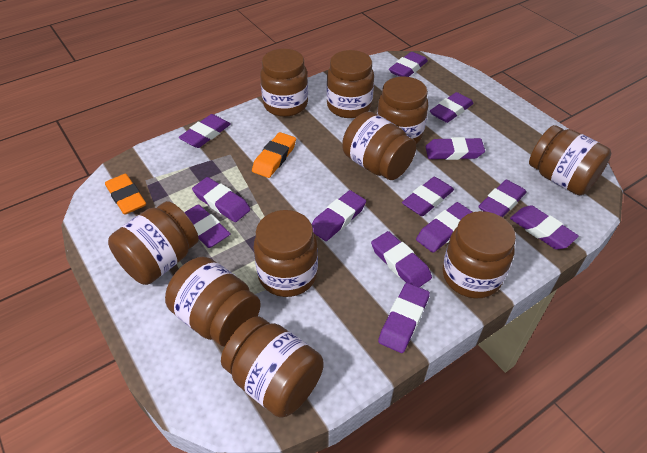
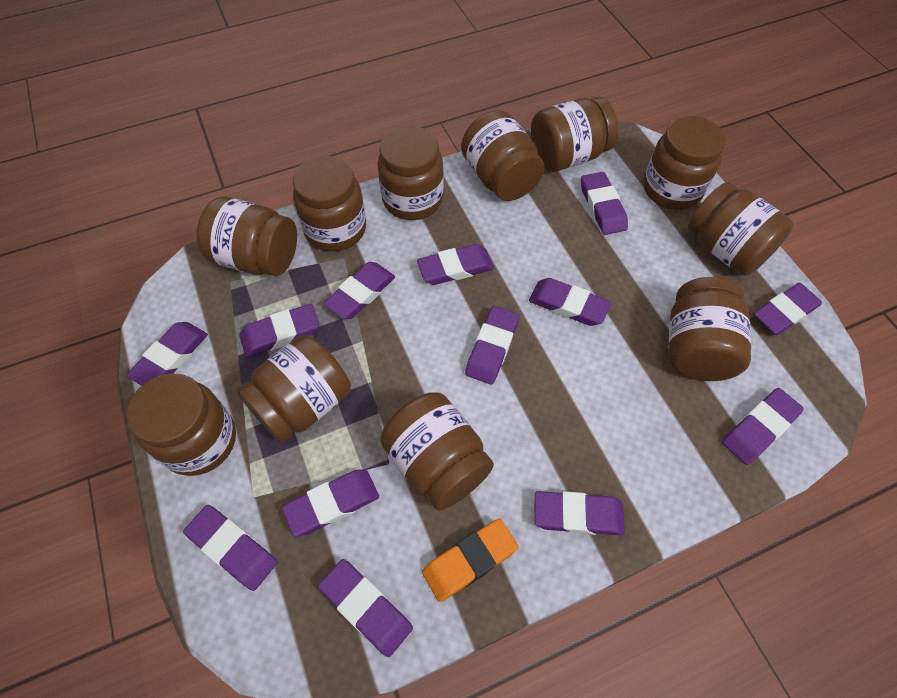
brown jar: 10 -> 11
orange eraser: 2 -> 1

